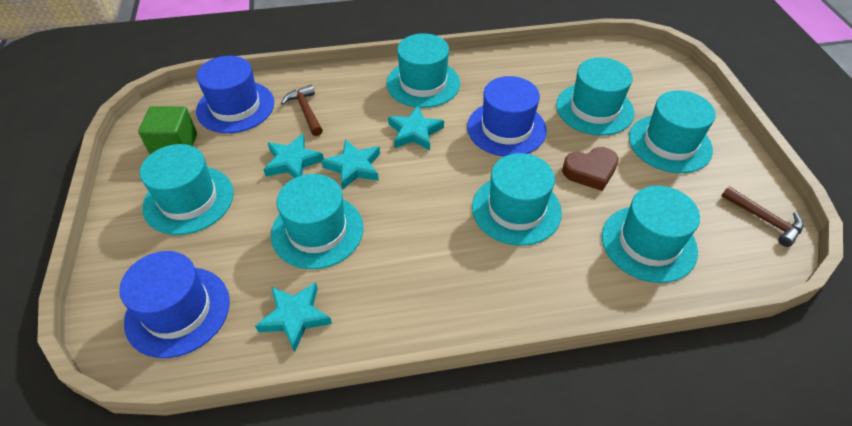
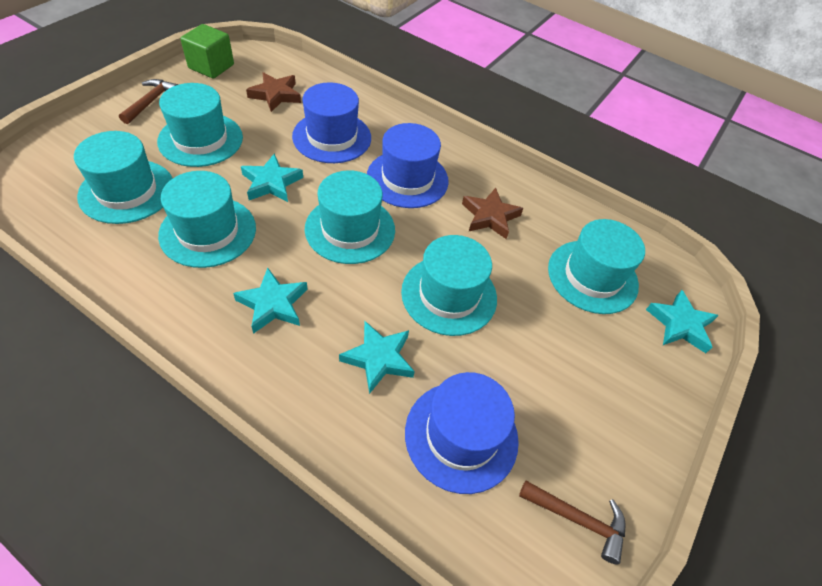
brown heart: 1 -> 0
brown star: 0 -> 2
turquoise hat: 7 -> 6

